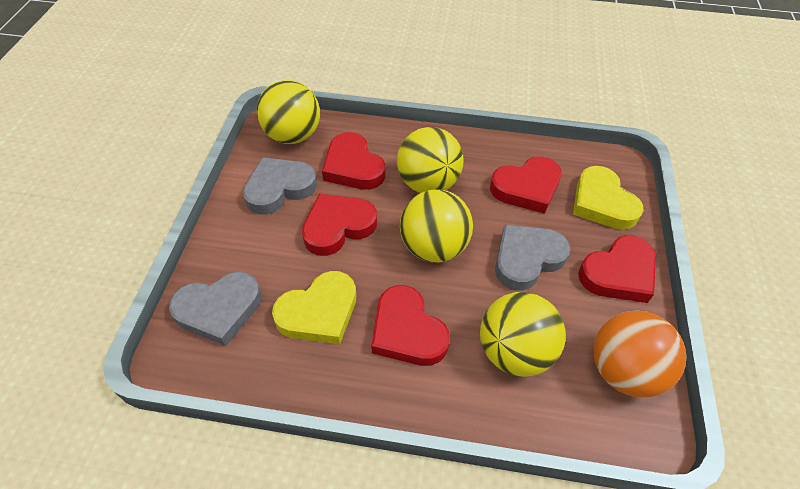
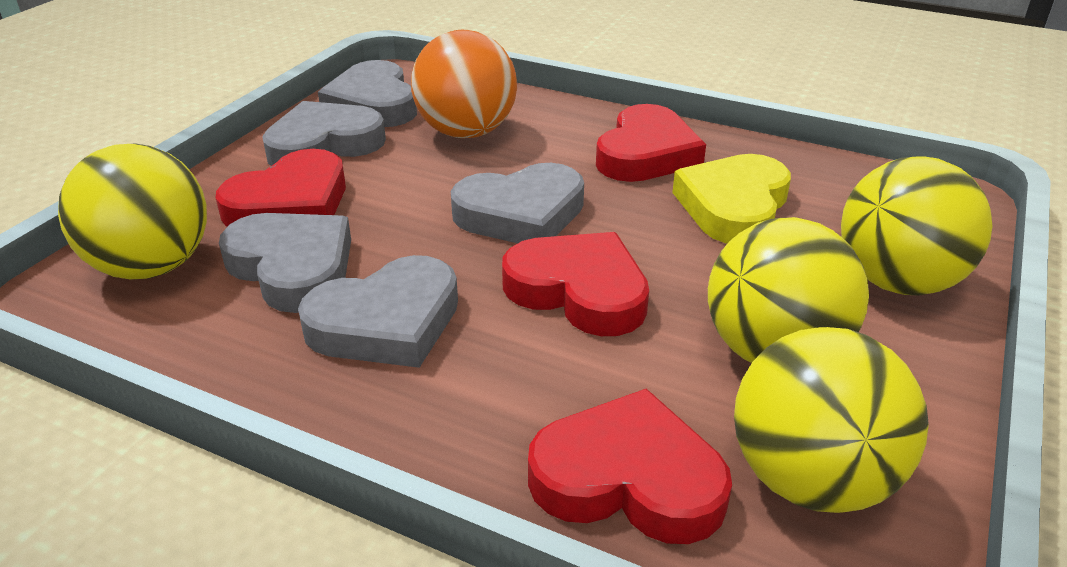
grey heart: 3 -> 5
red heart: 5 -> 4
yellow heart: 2 -> 1

